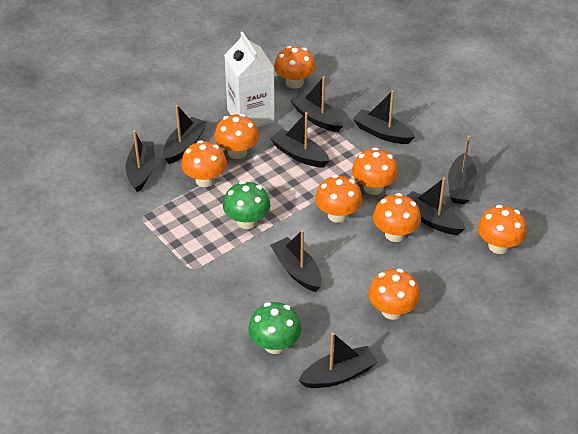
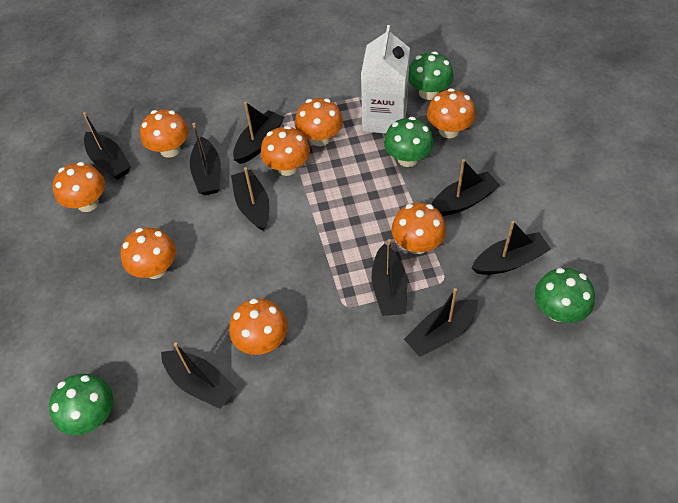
green mushroom: 2 -> 4

